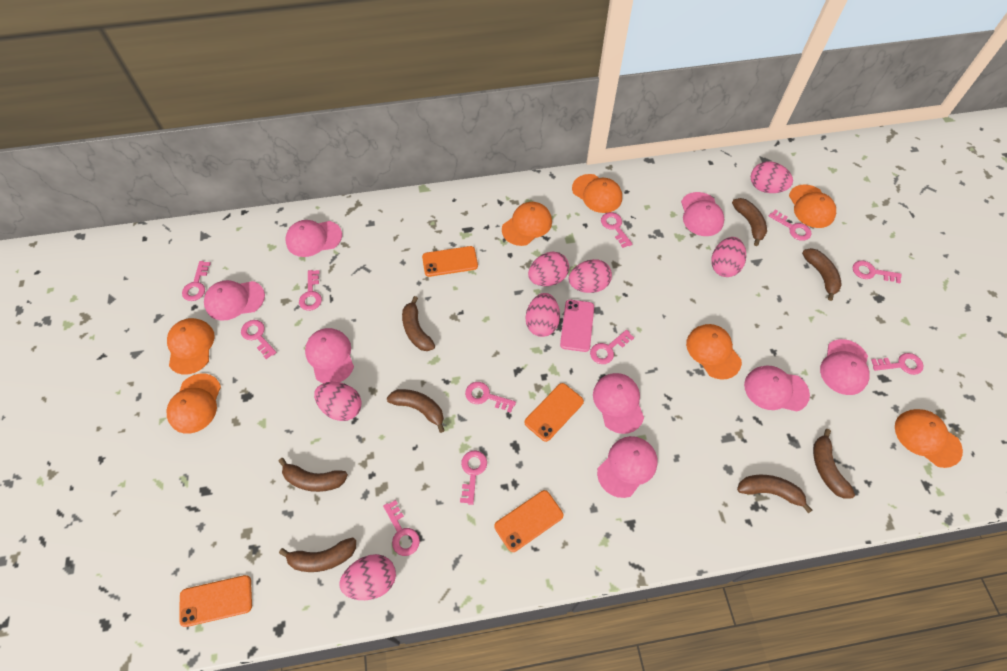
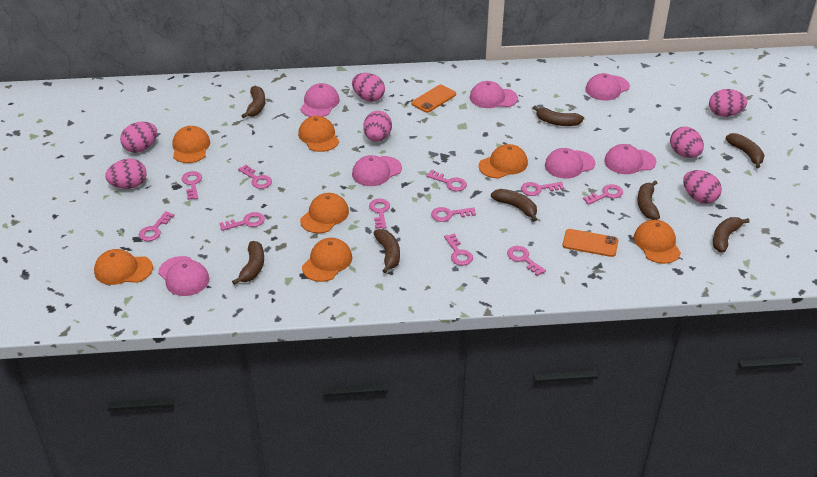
orange phone: 4 -> 2
pink cap: 8 -> 7
pink phone: 1 -> 0

